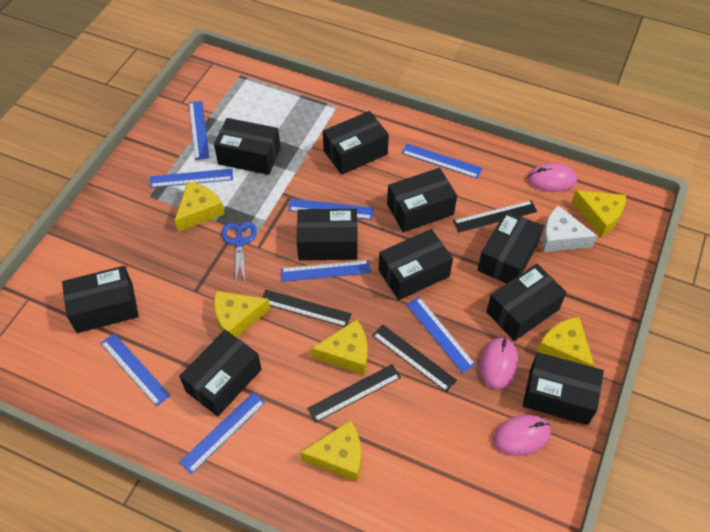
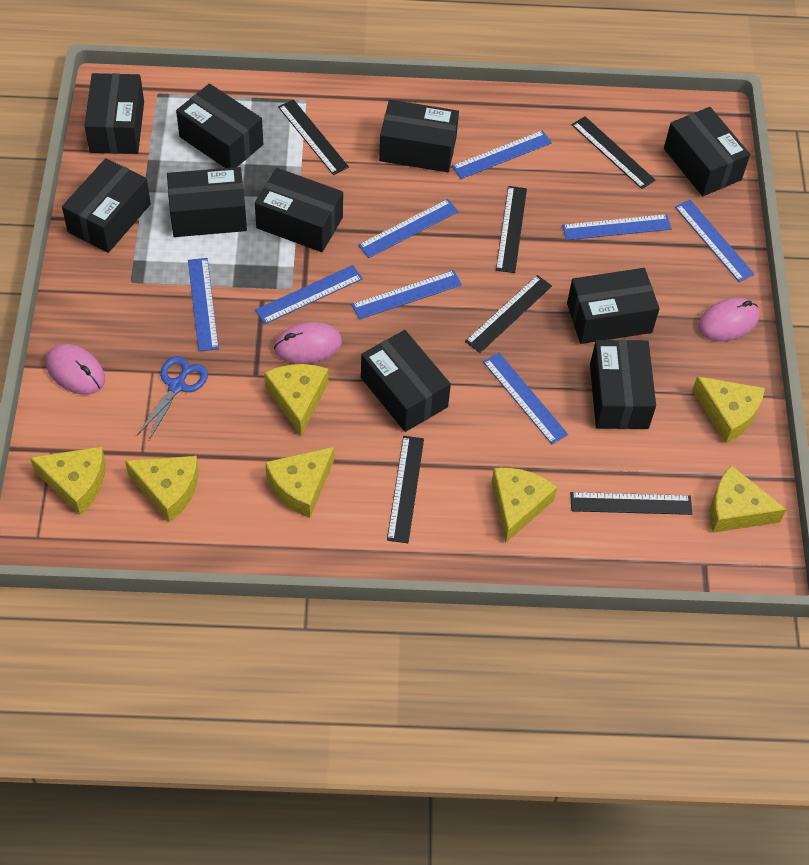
black ruler: 4 -> 6
white cheese: 1 -> 0
yellow cheese: 6 -> 7

